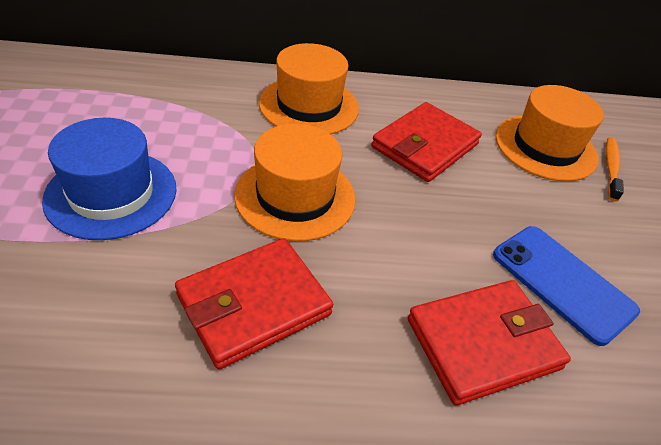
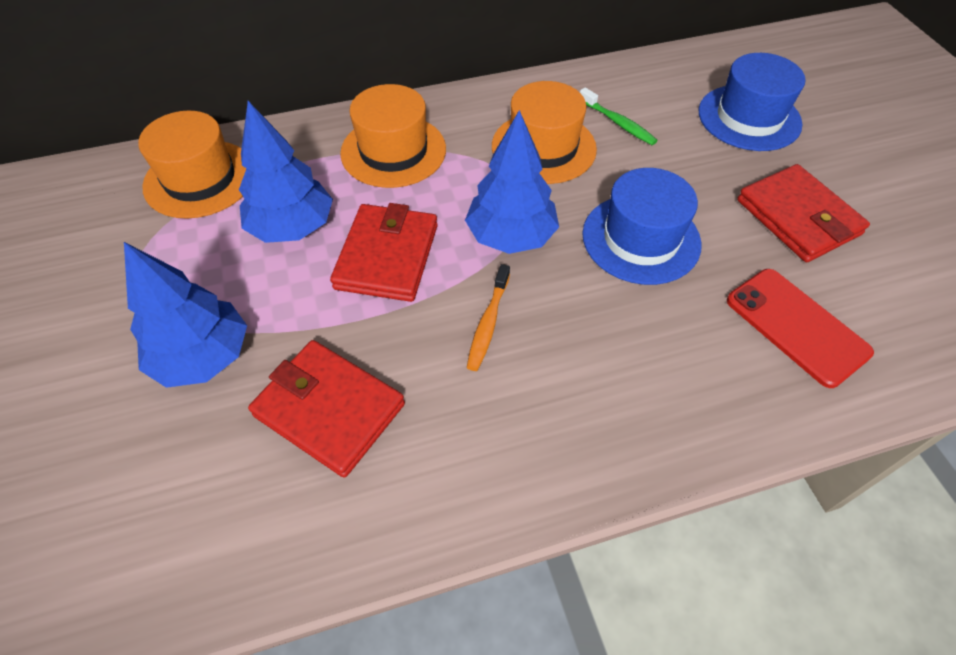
blue hat: 1 -> 2
blue phone: 1 -> 0
blue tree: 0 -> 3
green toothbrush: 0 -> 1
red phone: 0 -> 1

